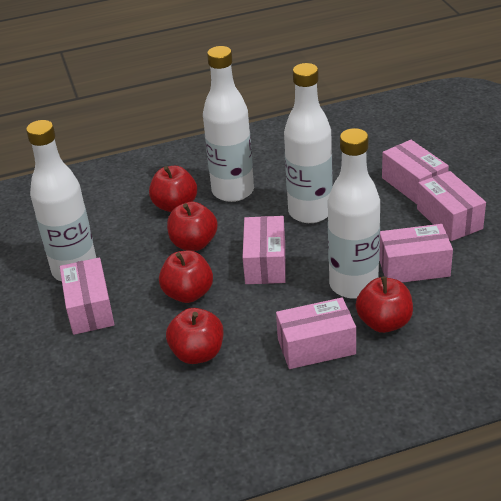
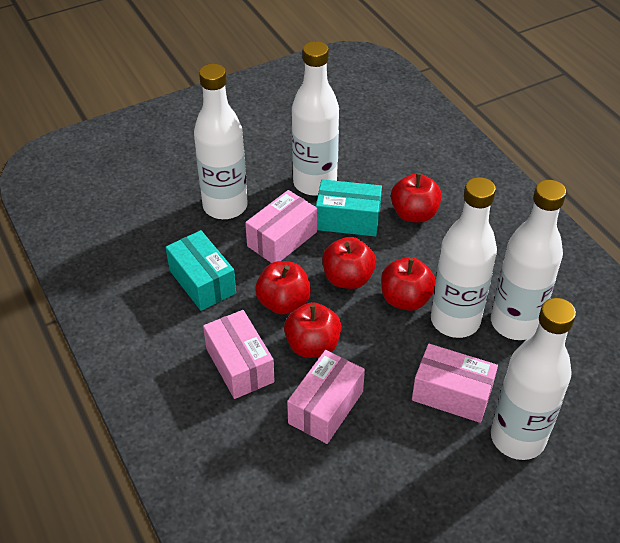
pink box: 6 -> 4
turquoise box: 0 -> 2
white bottle: 4 -> 5

